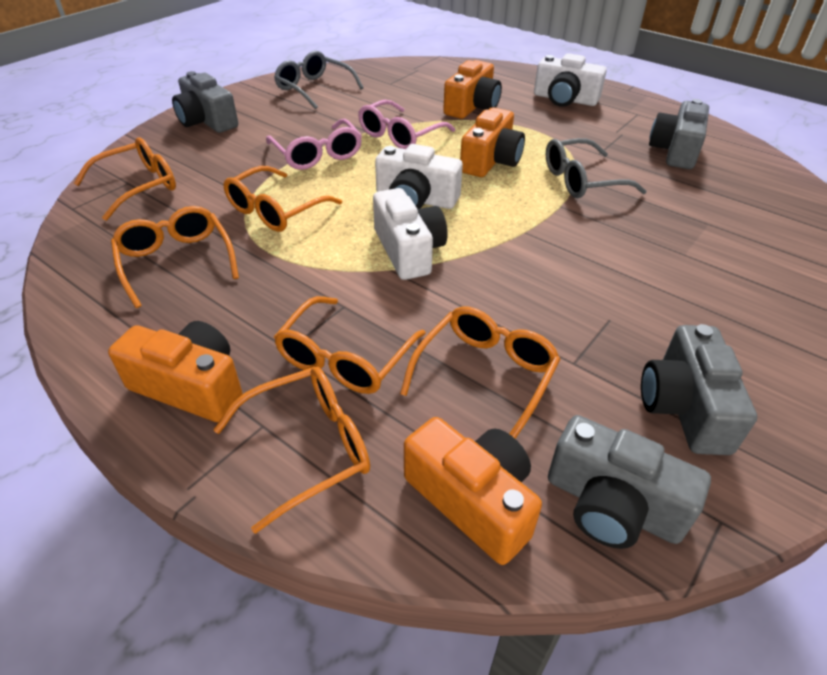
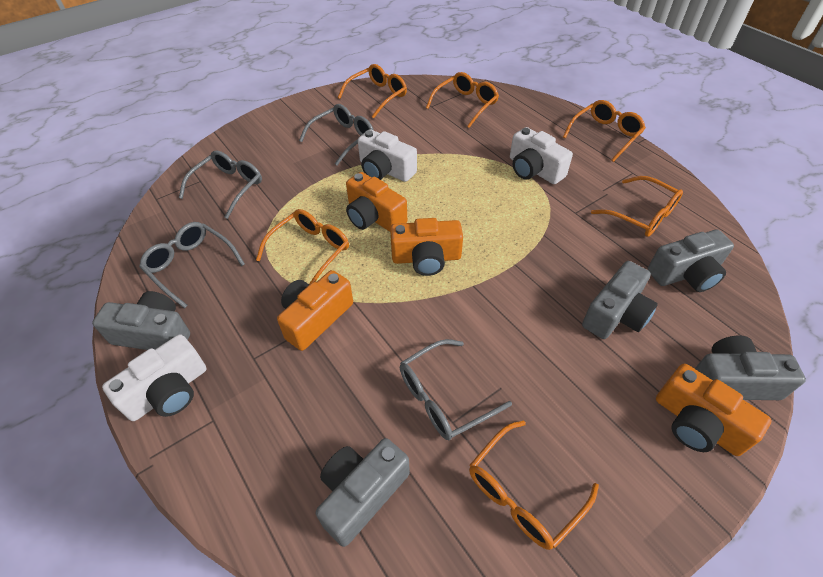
grey camera: 4 -> 5
grey glasses: 2 -> 4
pink glasses: 2 -> 0

